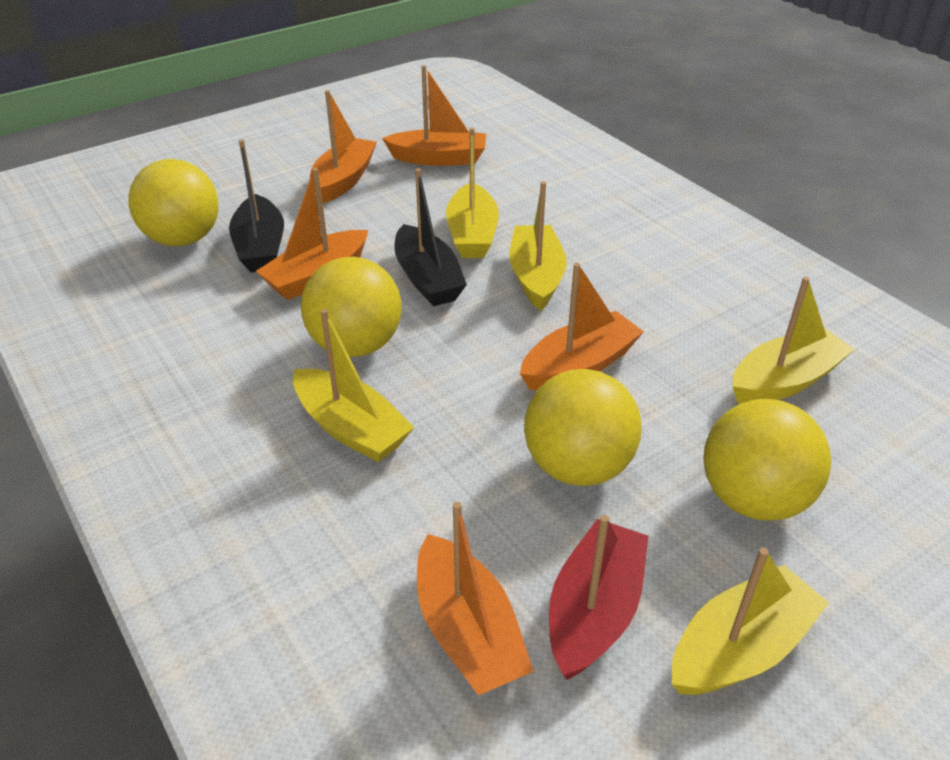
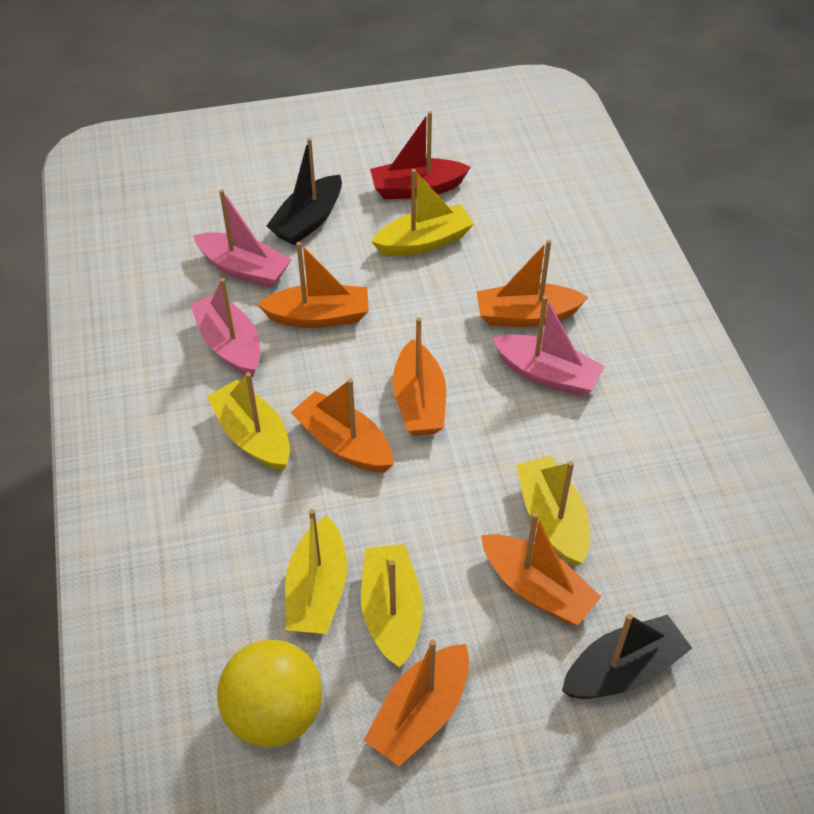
orange boat: 5 -> 6
pink boat: 0 -> 3
yellow ball: 4 -> 1

